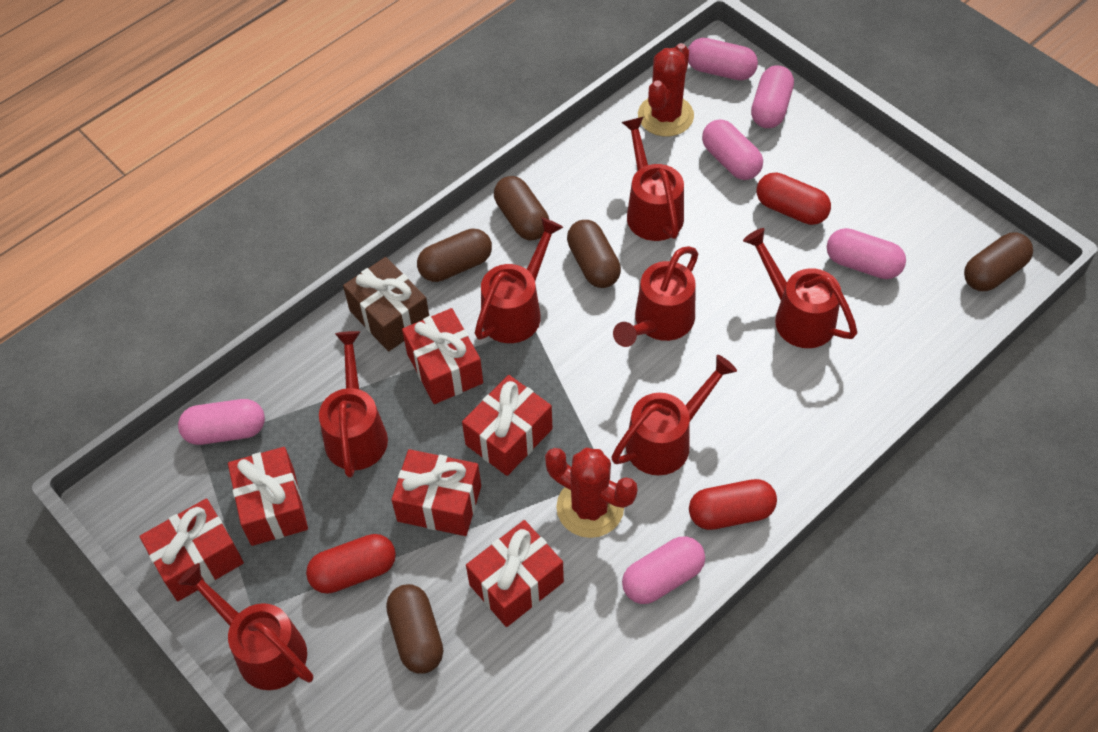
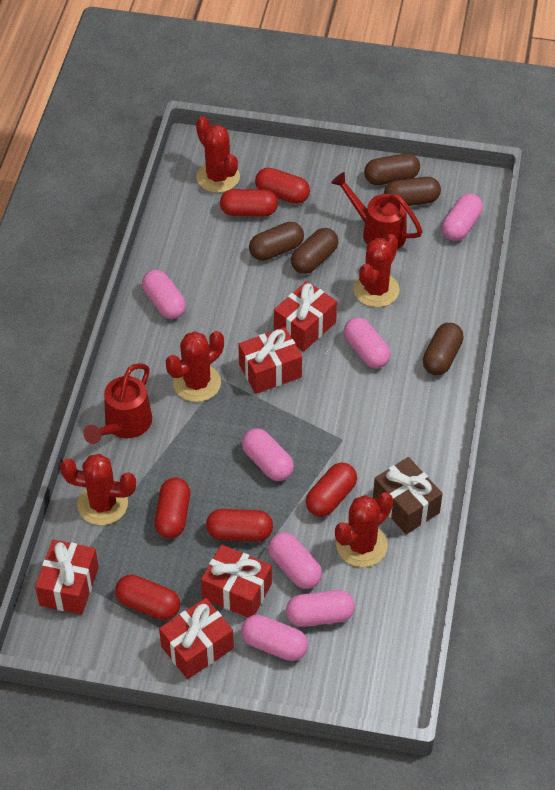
pink capsule: 6 -> 7
red cactus: 2 -> 5
red capsule: 3 -> 6
red gift: 6 -> 5
red watering can: 7 -> 2

